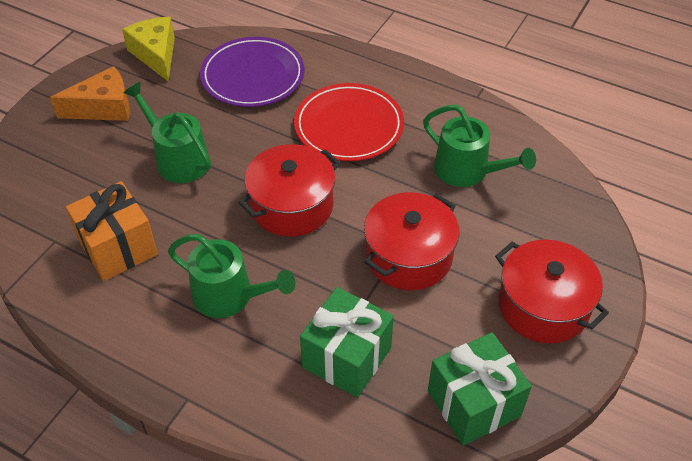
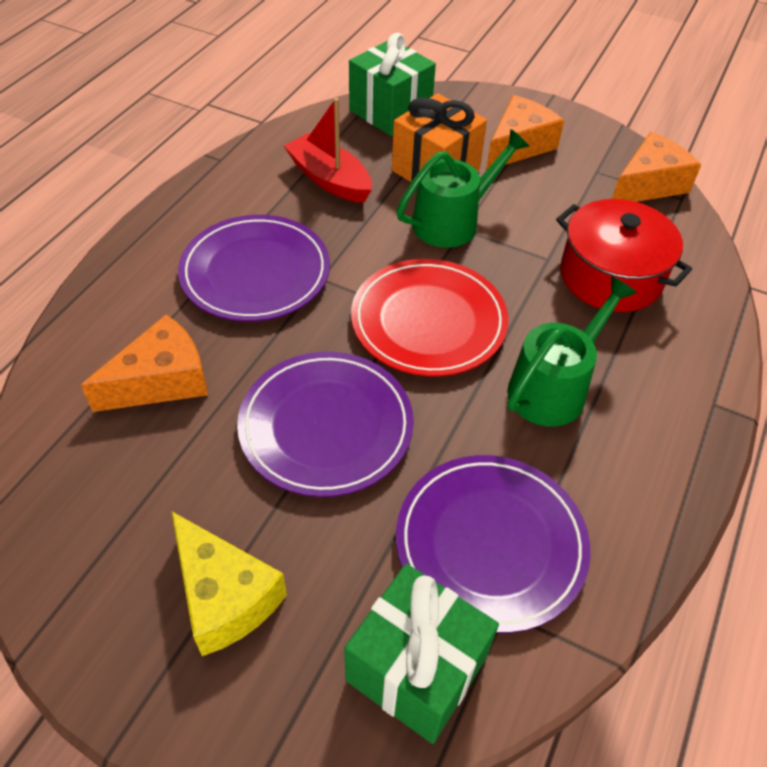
green watering can: 3 -> 2
orange cheese: 1 -> 3
purple plate: 1 -> 3
red boat: 0 -> 1
red pot: 3 -> 1

